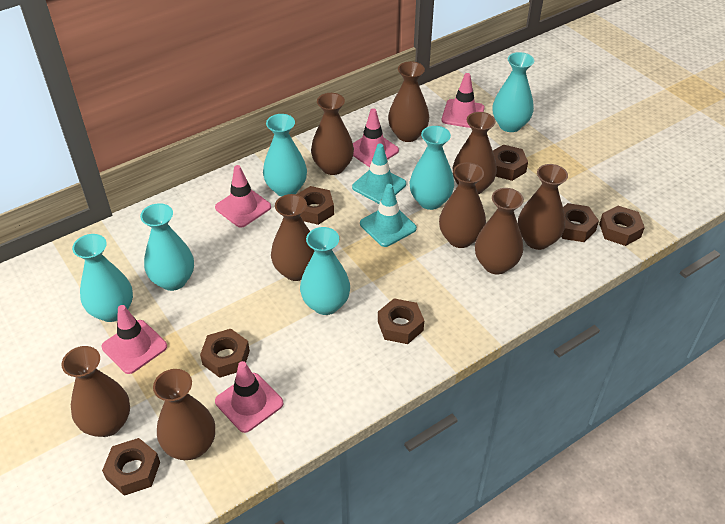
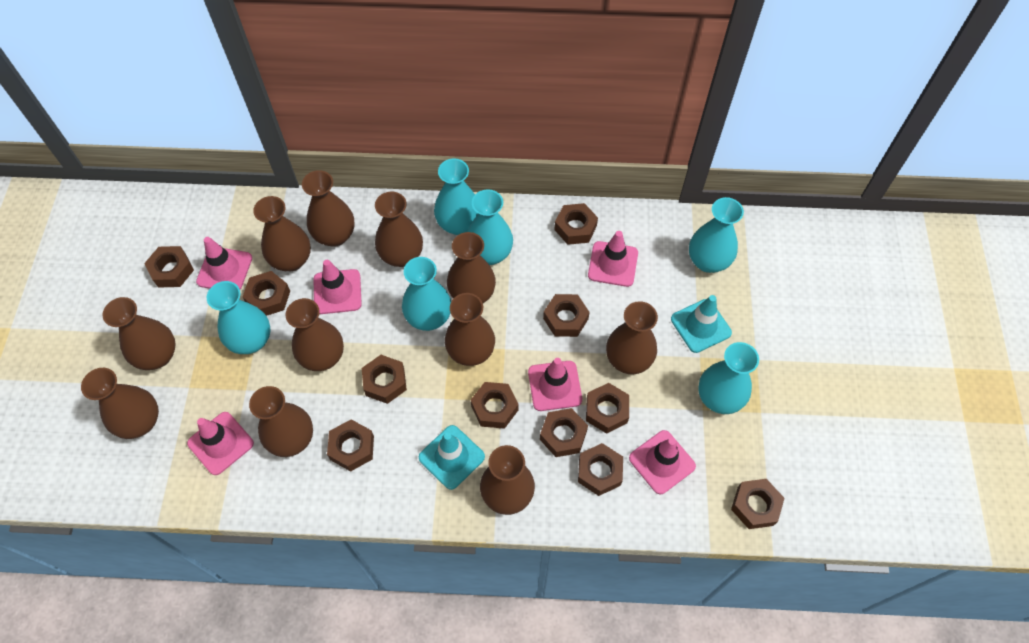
brown nut: 7 -> 11
brown vase: 9 -> 11
pink traffic cone: 5 -> 6

